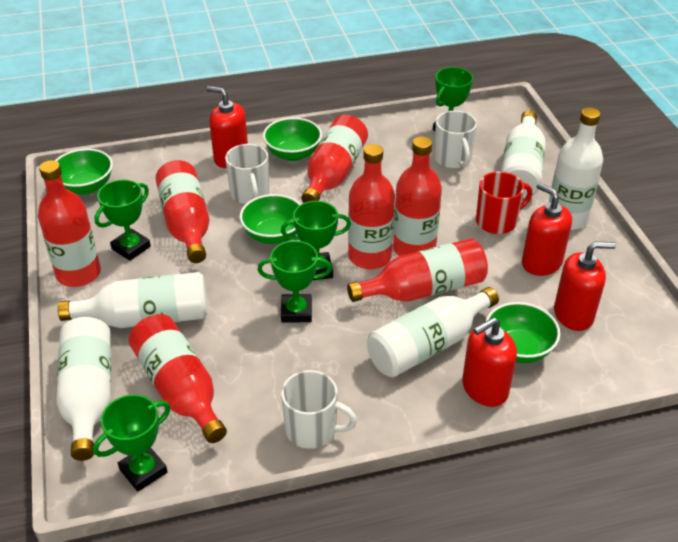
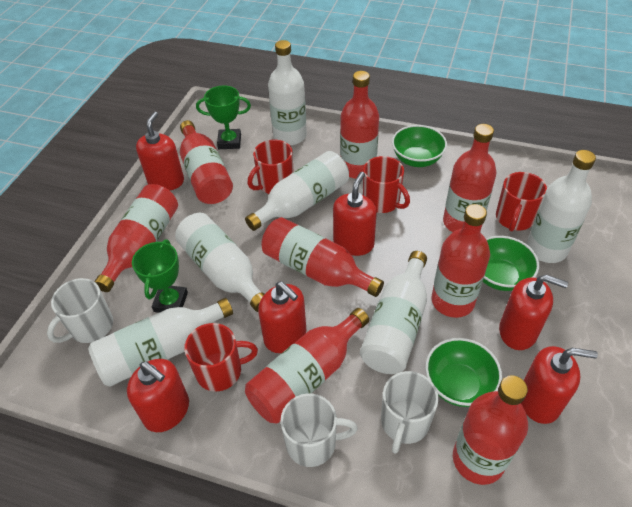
green bowl: 4 -> 3
green trophy: 5 -> 2
red bottle: 7 -> 8
red mug: 1 -> 4
red soap dispenser: 4 -> 6
white bottle: 5 -> 6

